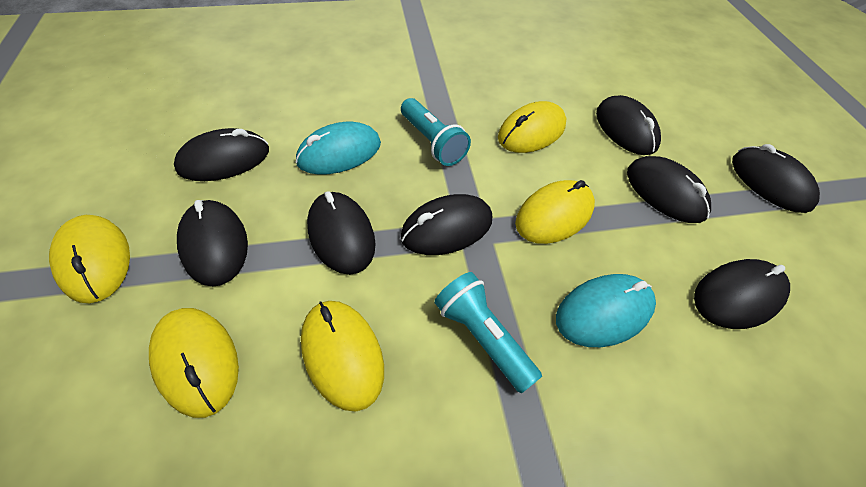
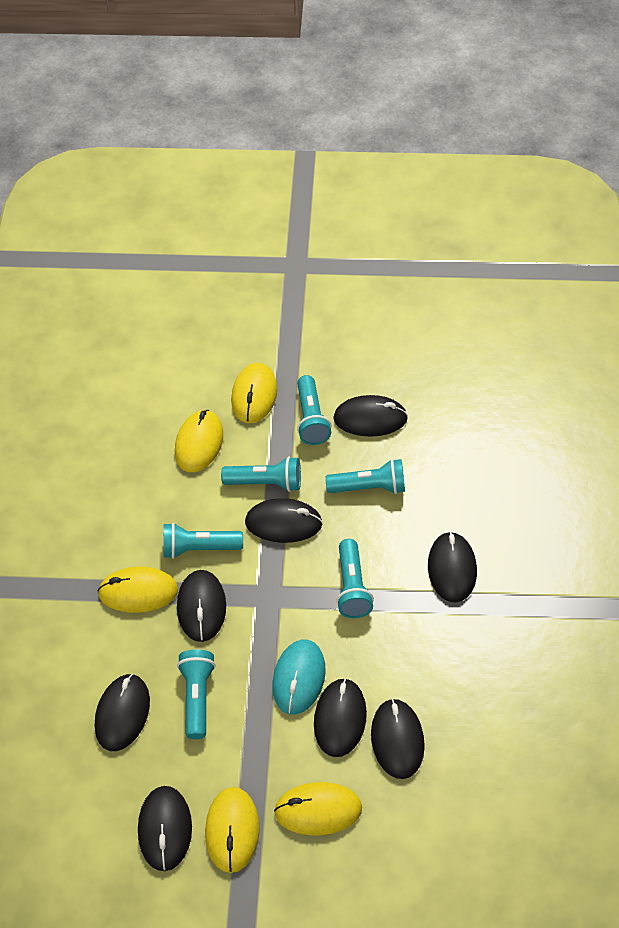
turquoise flashlight: 2 -> 6
turquoise mouse: 2 -> 1

